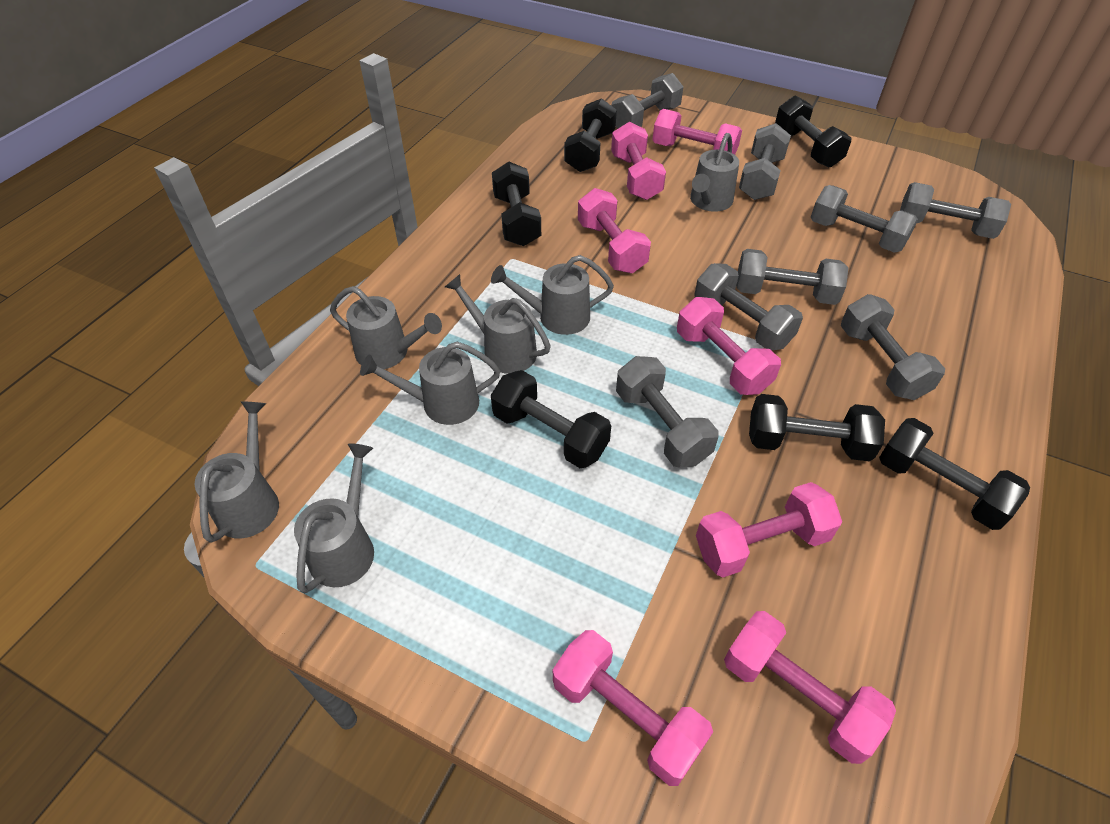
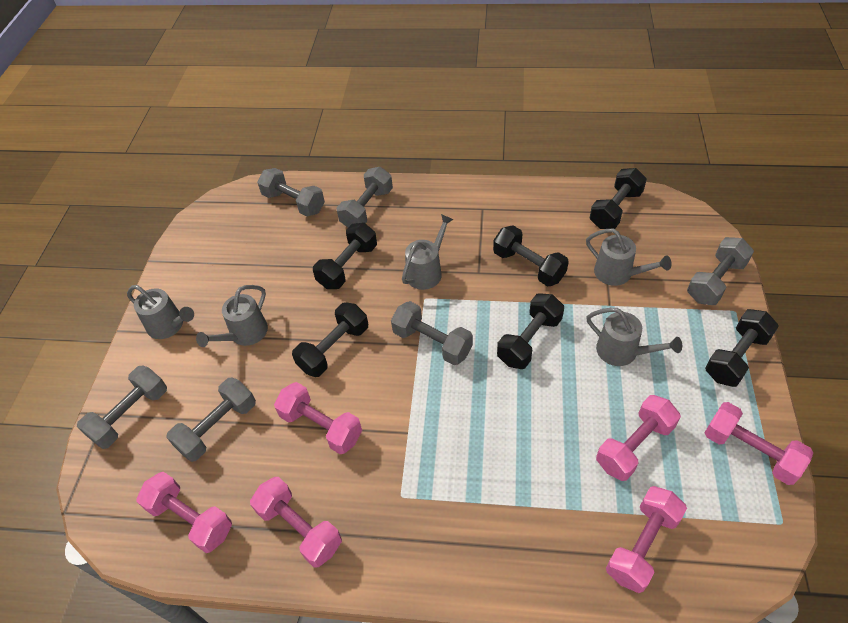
grey dumbbell: 8 -> 6
grey watering can: 7 -> 5
pink dumbbell: 7 -> 6

